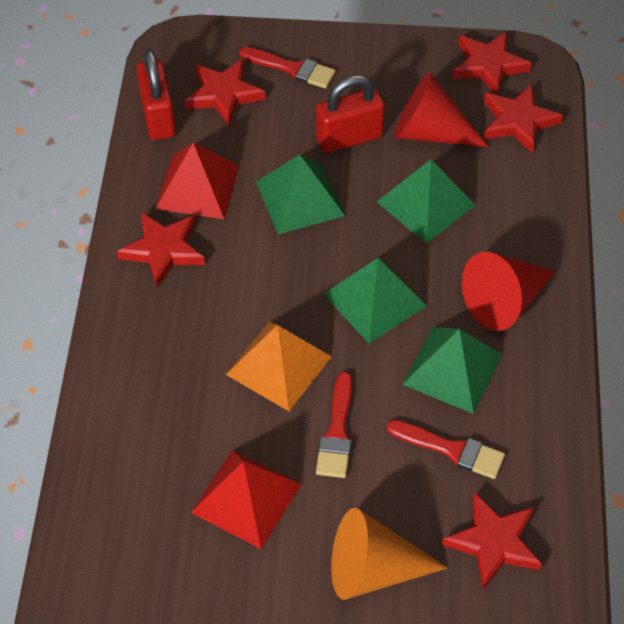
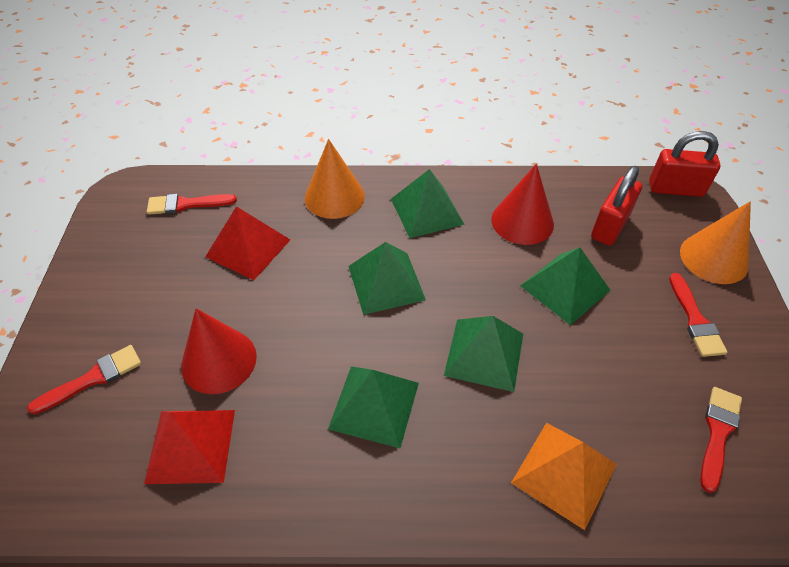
green pyramid: 4 -> 5
orange cone: 1 -> 2
red brush: 3 -> 4
red star: 5 -> 0

